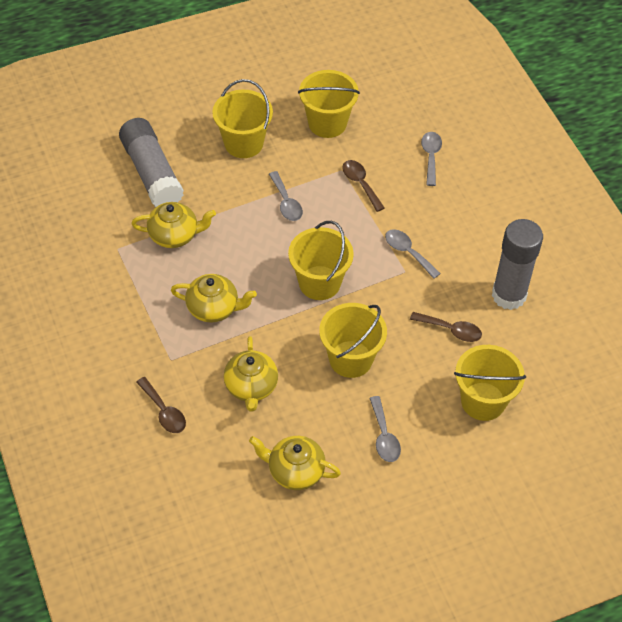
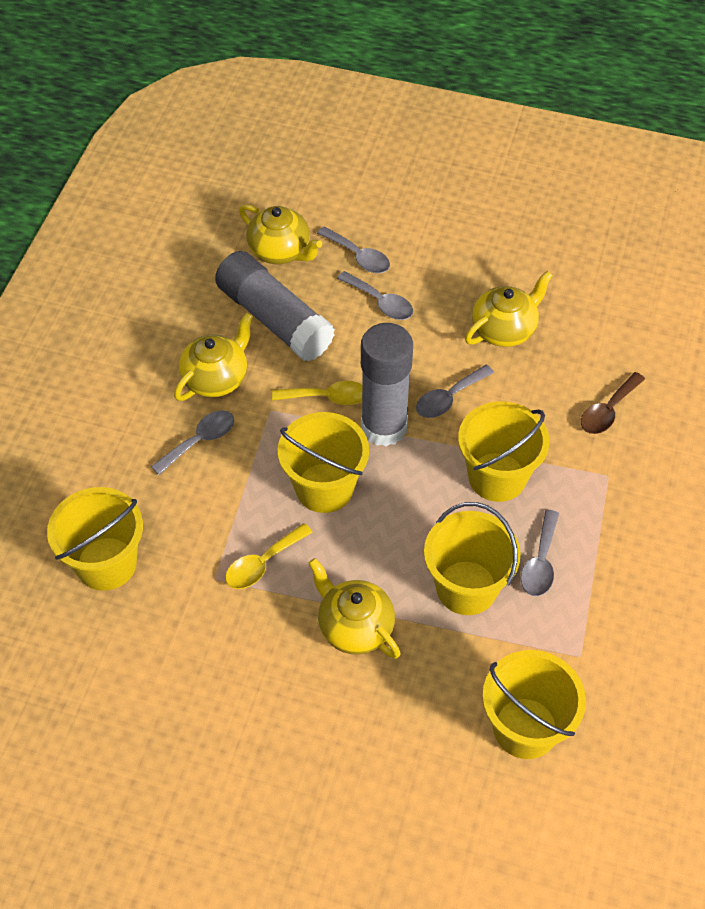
brown spoon: 3 -> 1
grey spoon: 4 -> 5
yellow spoon: 0 -> 2

